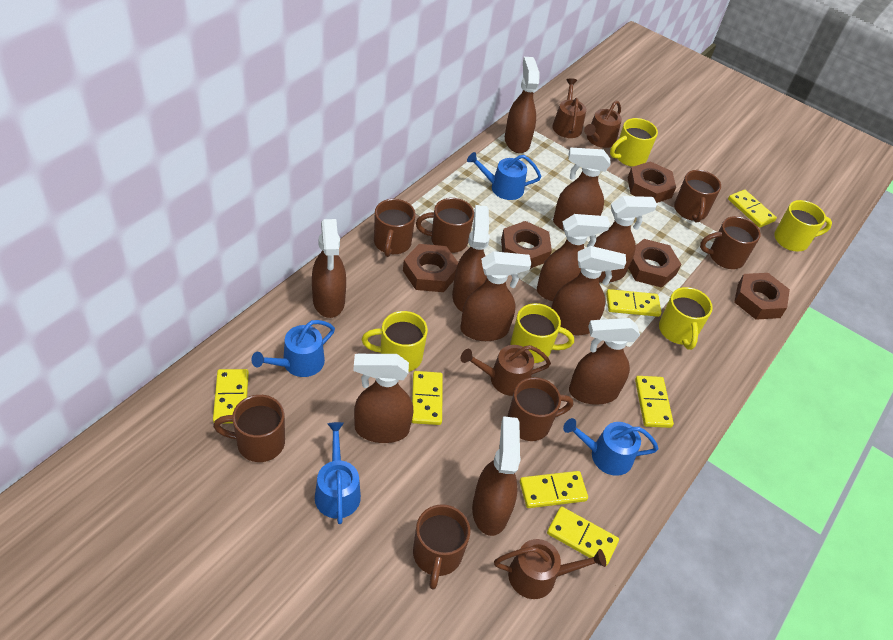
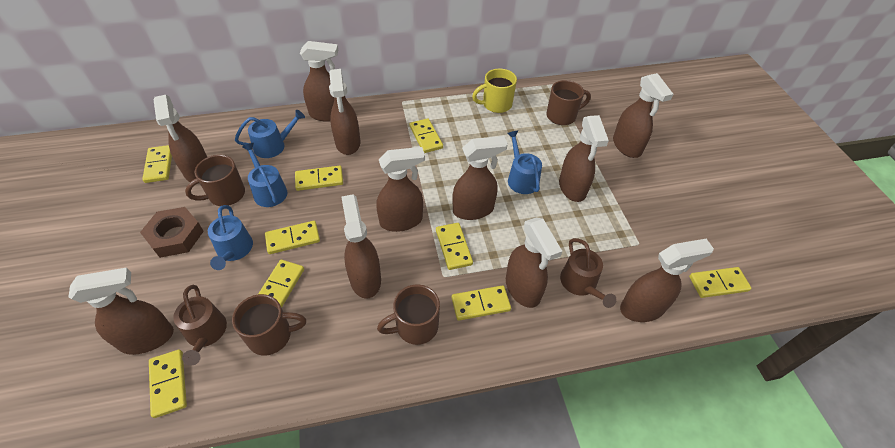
brown mug: 7 -> 4
brown nut: 5 -> 1
brown watering can: 4 -> 2
yellow domino: 7 -> 9
yellow mug: 5 -> 1

